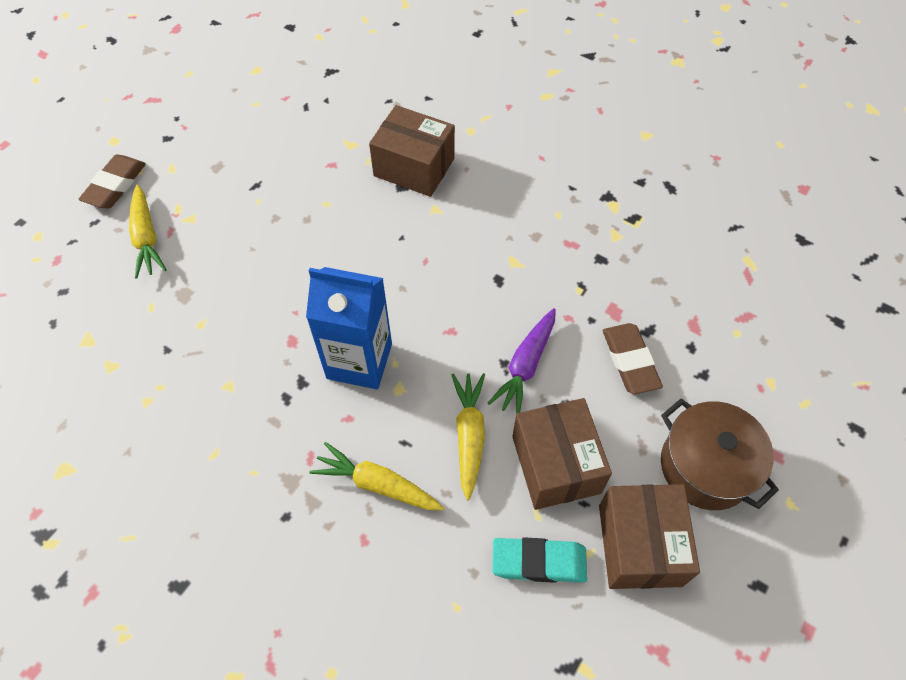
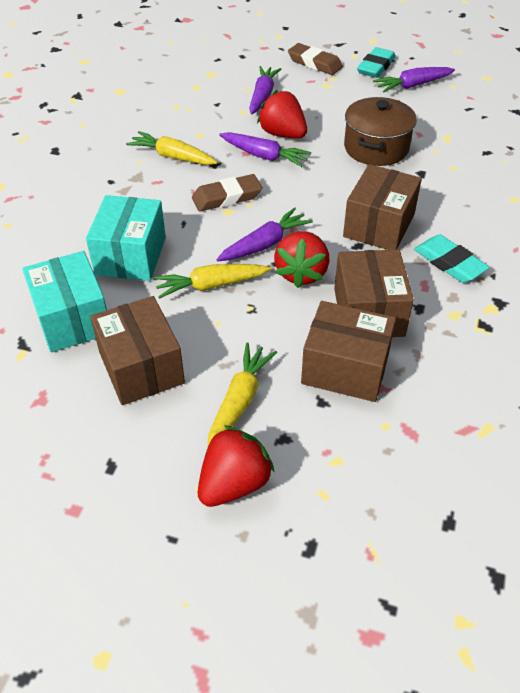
blue carton: 1 -> 0
brown box: 3 -> 4
purple carrot: 1 -> 4
red strawberry: 0 -> 3
turquoise box: 0 -> 2
turquoise eraser: 1 -> 2

